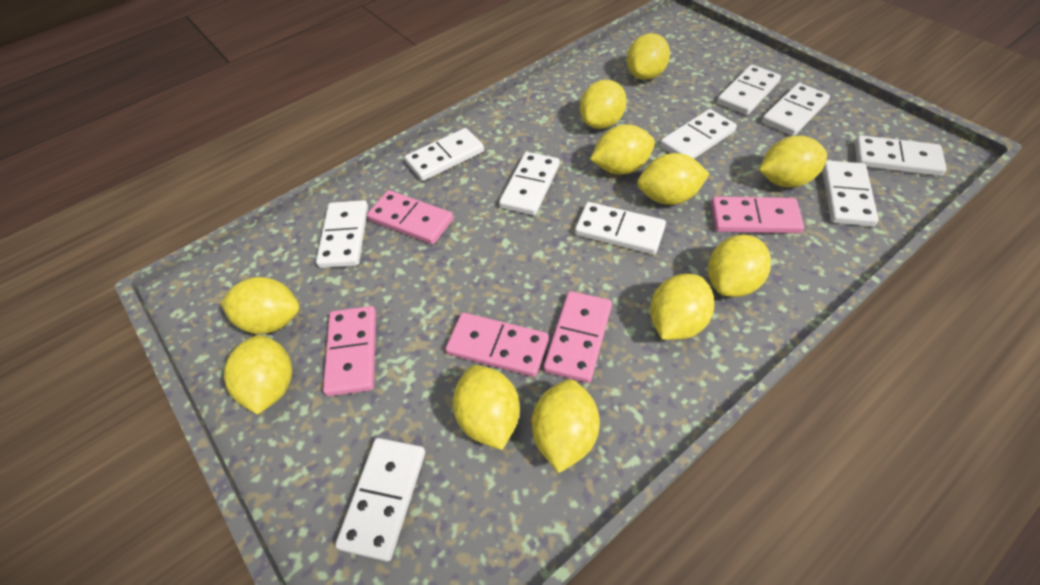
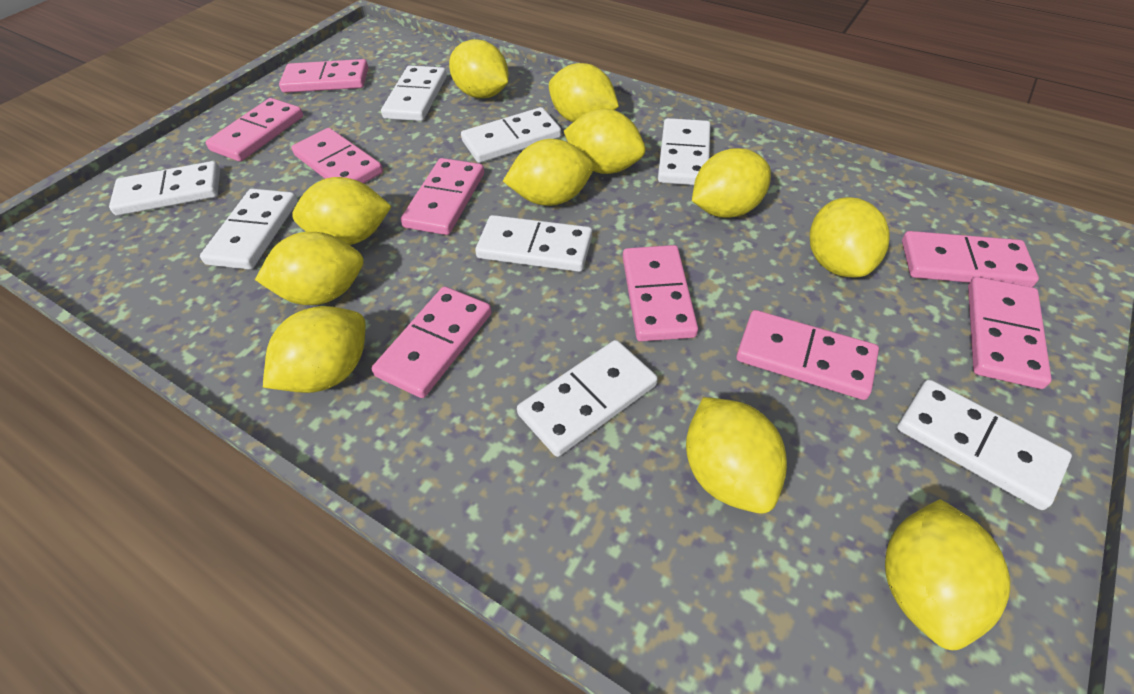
pink domino: 5 -> 9
white domino: 10 -> 8

